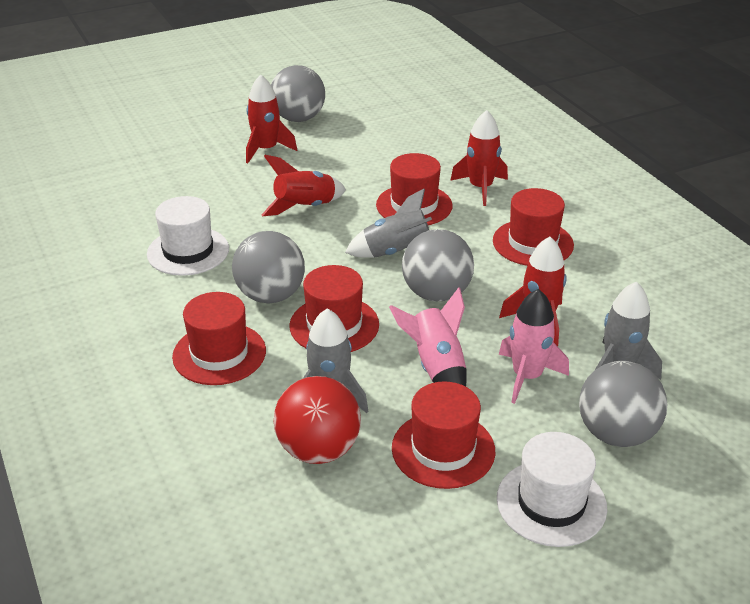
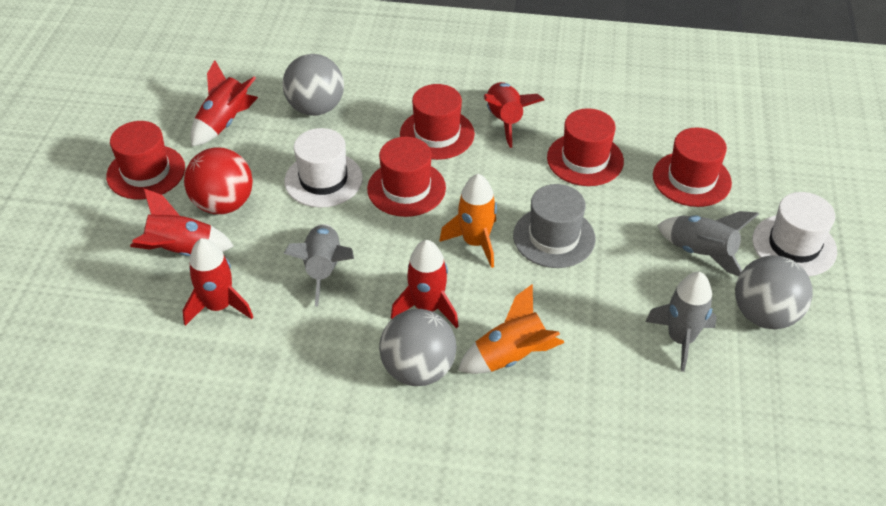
grey ball: 4 -> 3
grey hat: 0 -> 1
orange rocket: 0 -> 2
pink rocket: 2 -> 0
red rocket: 4 -> 5

